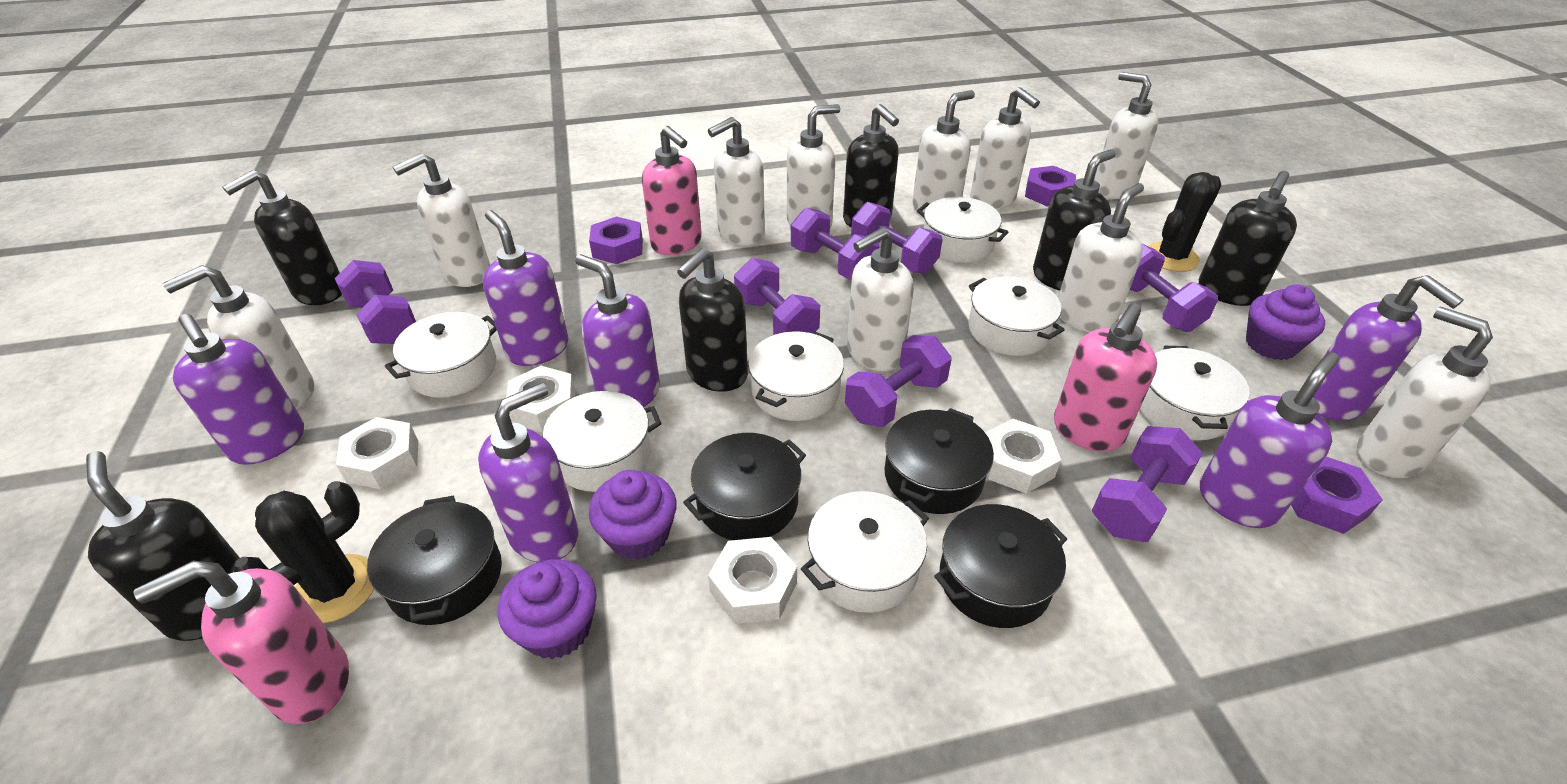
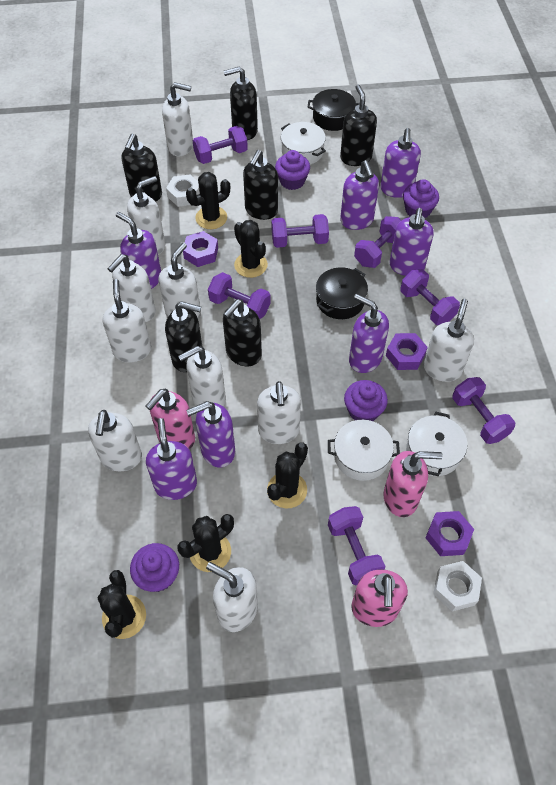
black cactus: 2 -> 5
black pot: 4 -> 2
purple cupcake: 3 -> 4
purple soap dispenser: 6 -> 7
white nut: 4 -> 2
white pot: 7 -> 3

